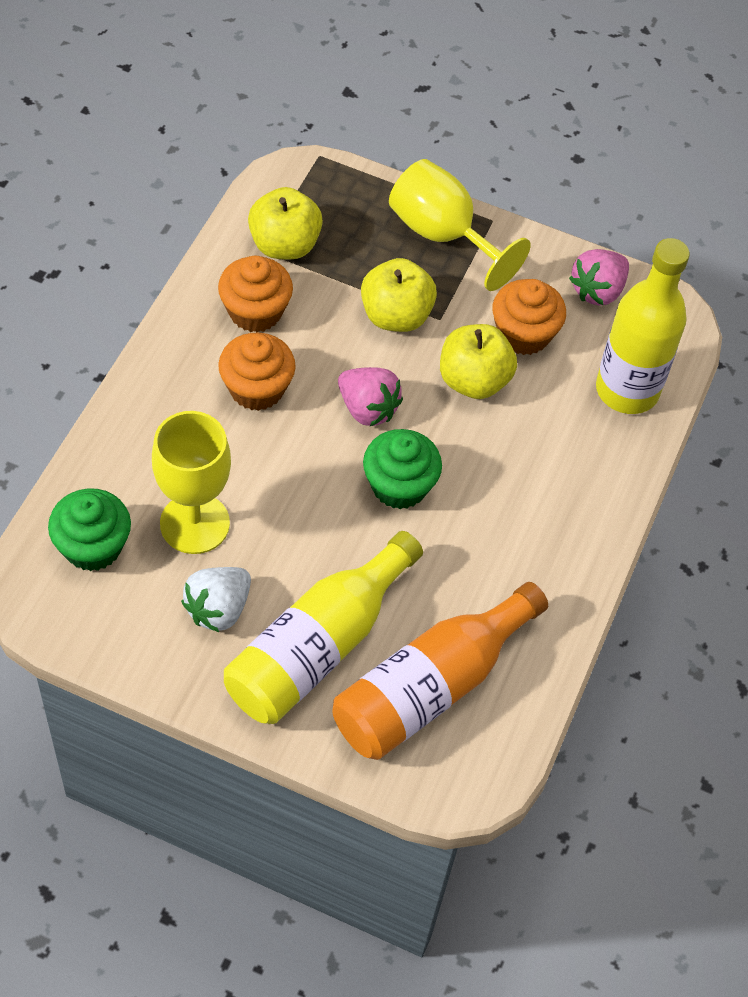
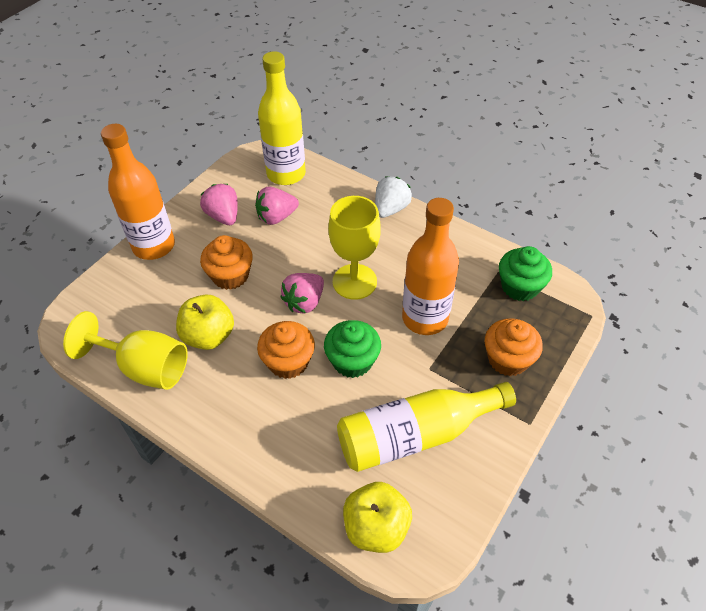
orange bottle: 1 -> 2
pink strawberry: 2 -> 3
yellow apple: 3 -> 2

